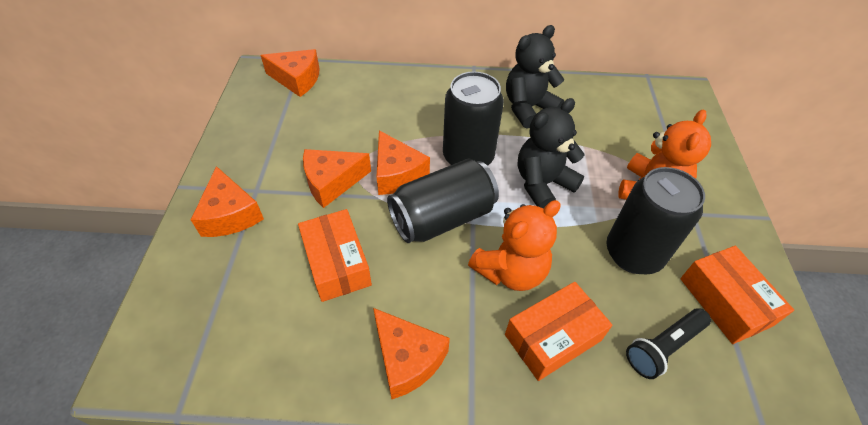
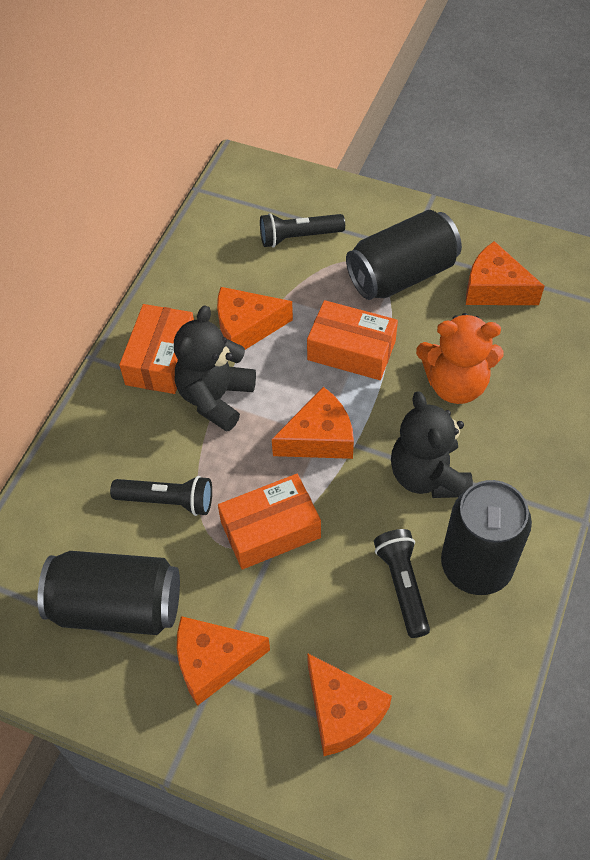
black flashlight: 1 -> 3
orange teddy bear: 2 -> 1

